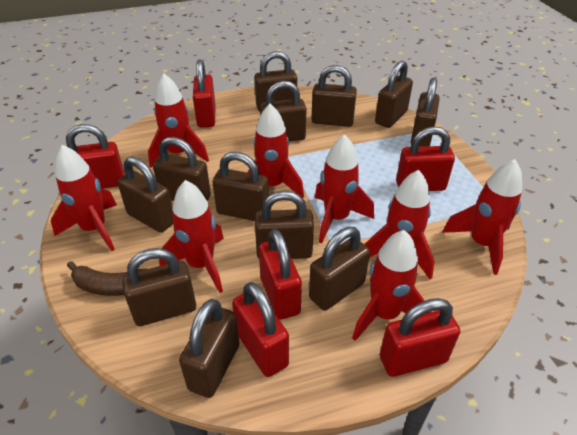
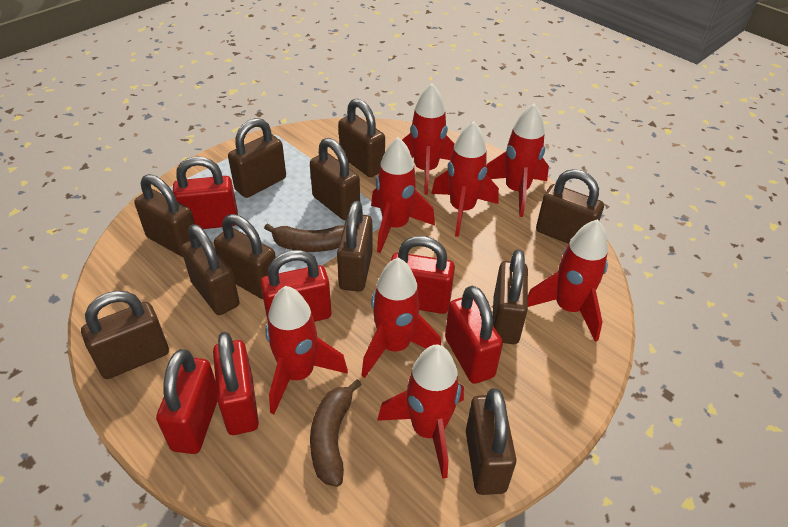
brown banana: 1 -> 2
brown padlock: 12 -> 11

